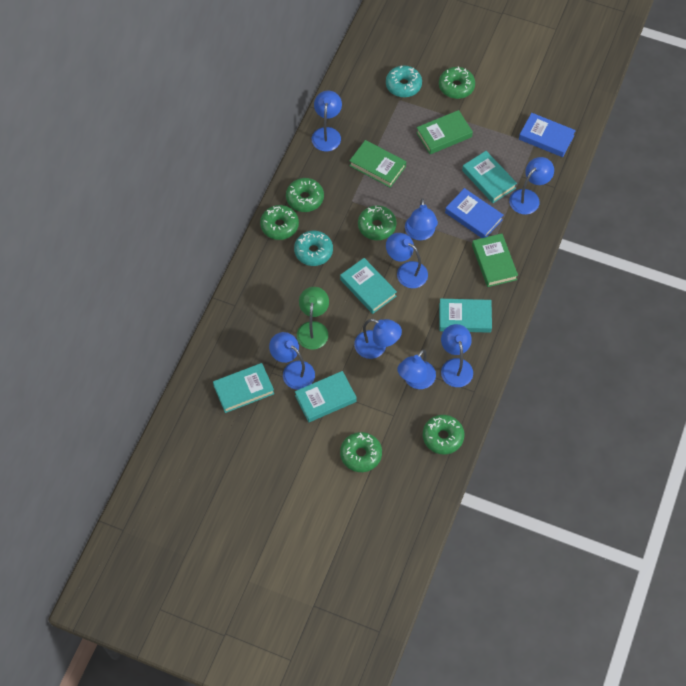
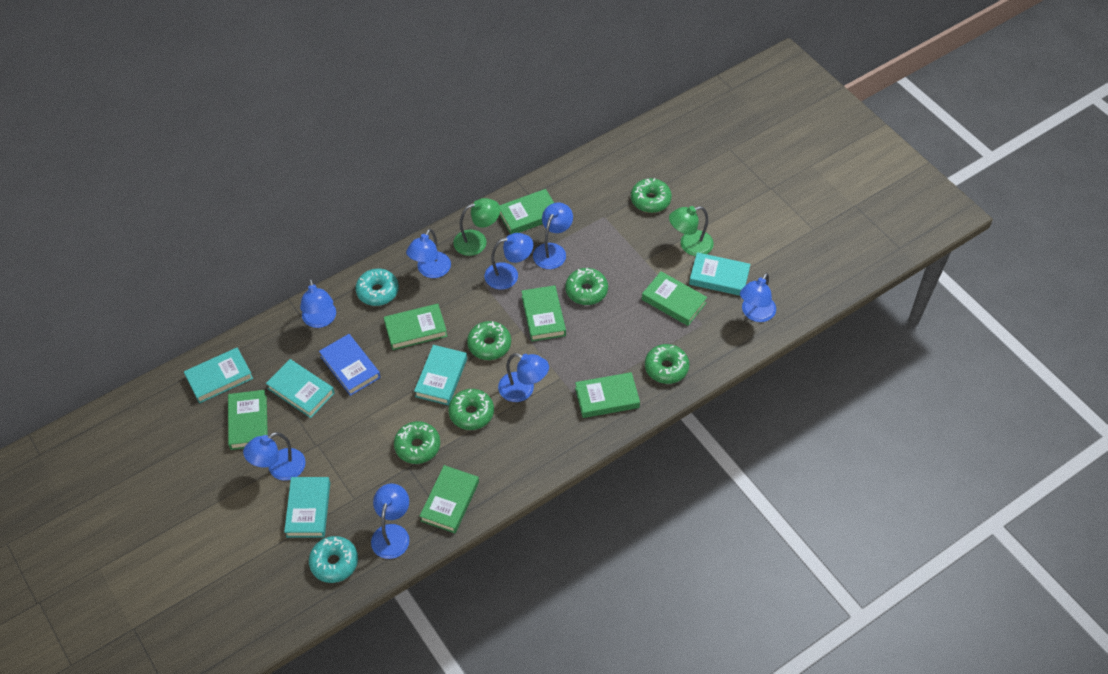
blue book: 2 -> 1
green book: 3 -> 7
green lamp: 1 -> 2

